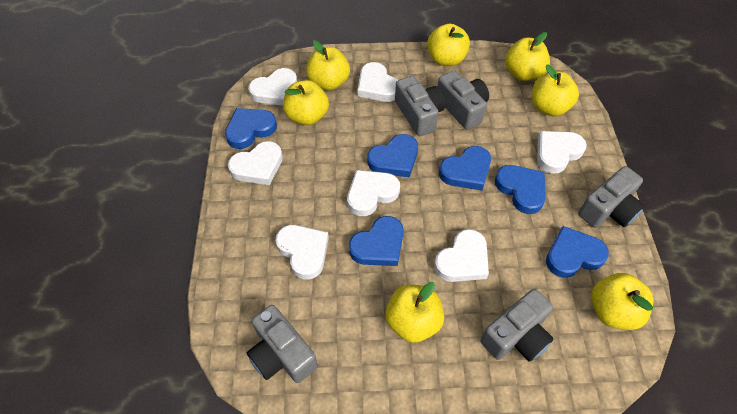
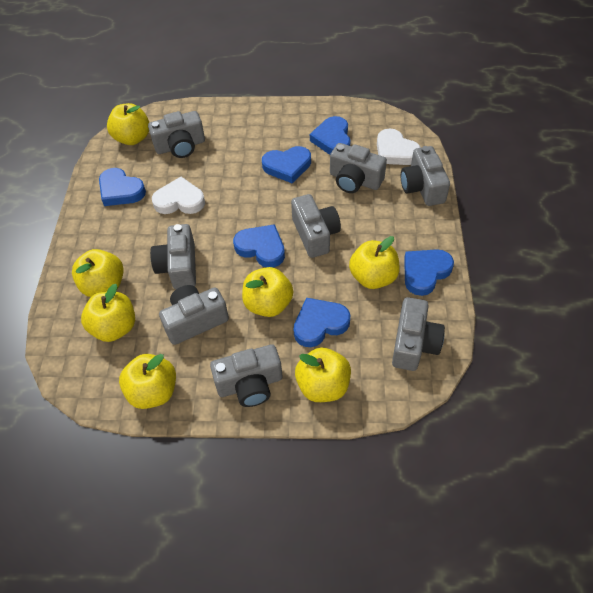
grey camera: 5 -> 8
white heart: 7 -> 2

